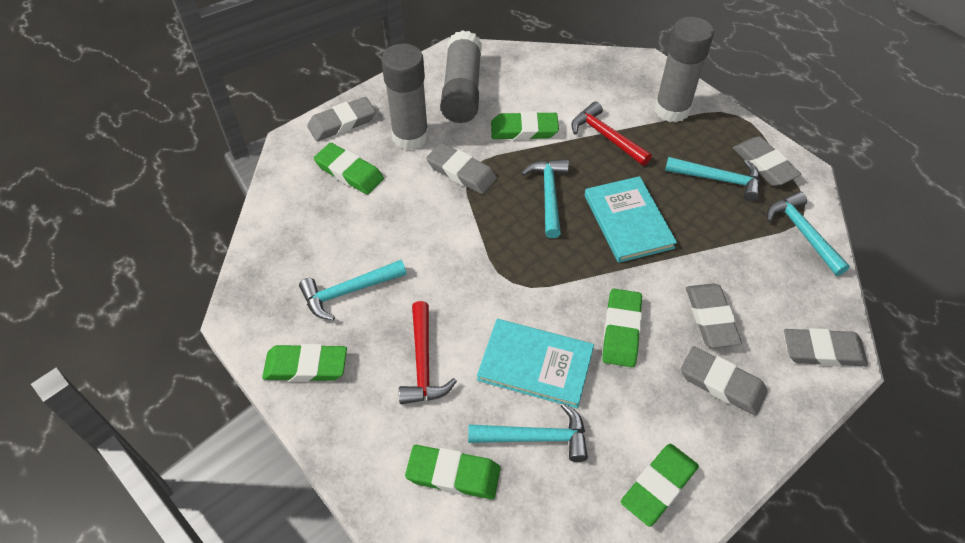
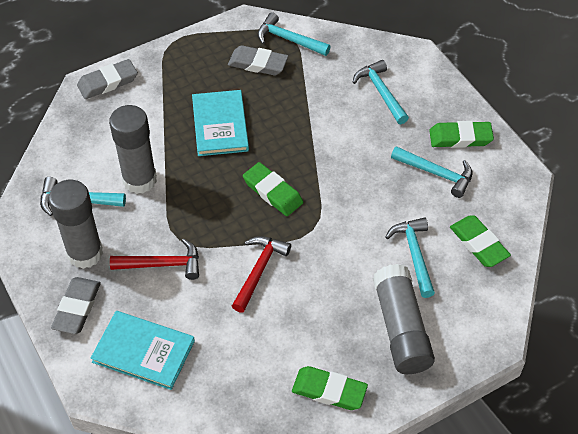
green eraser: 6 -> 4
grey eraser: 6 -> 3

